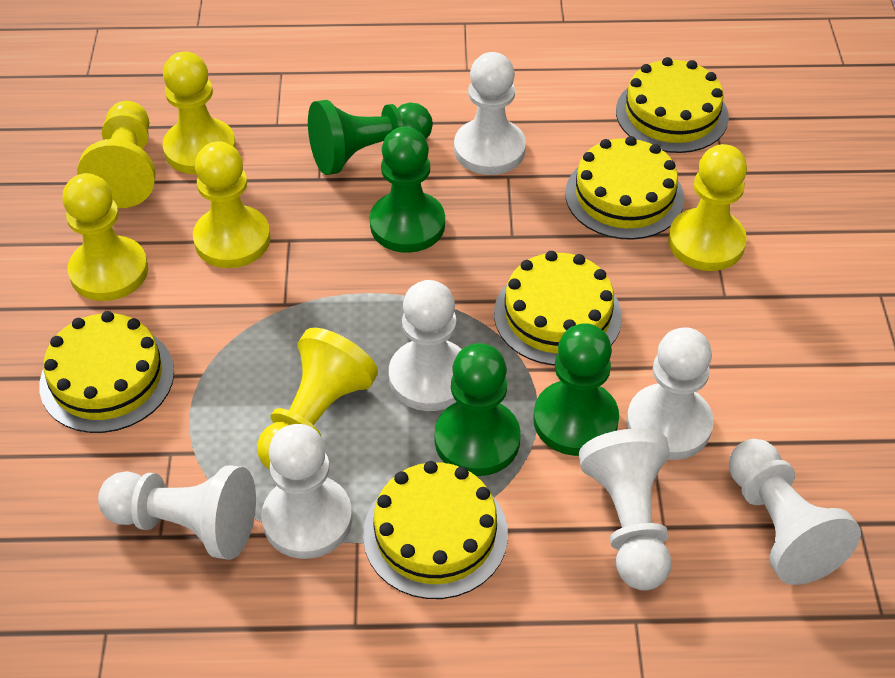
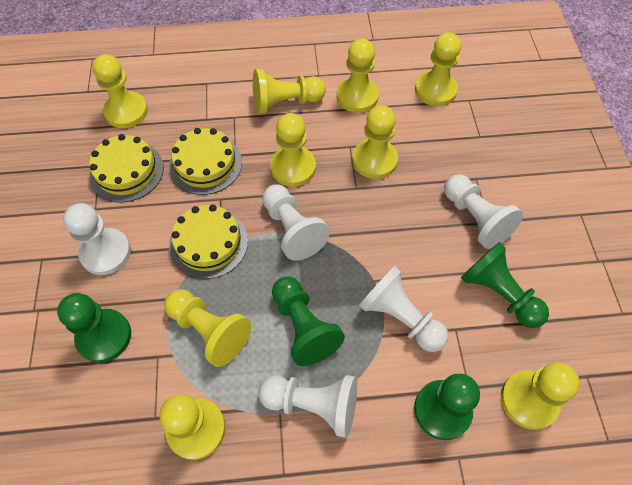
white pawn: 7 -> 5
yellow cake: 5 -> 3
yellow pawn: 6 -> 9

